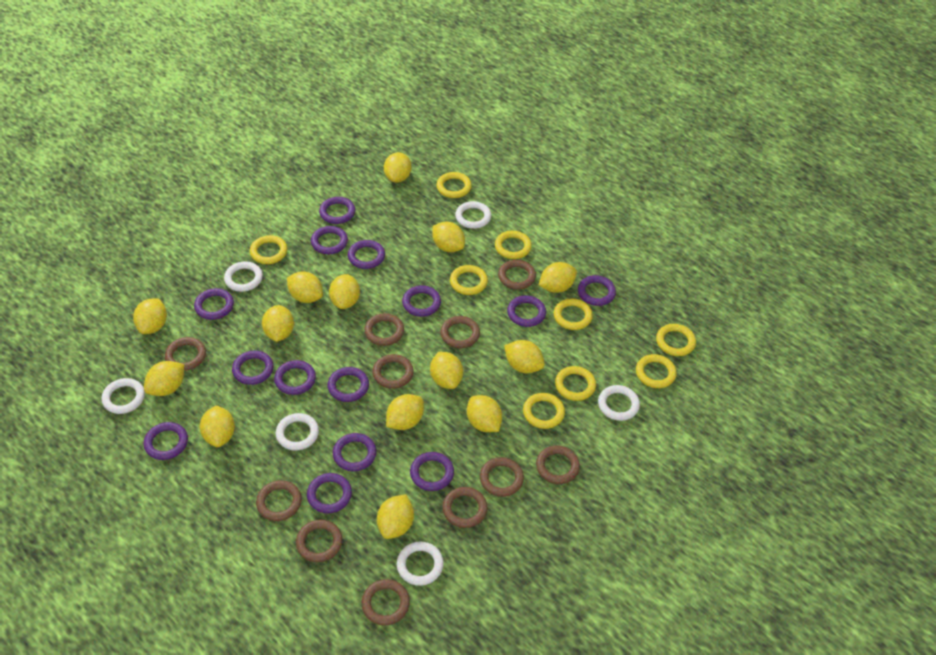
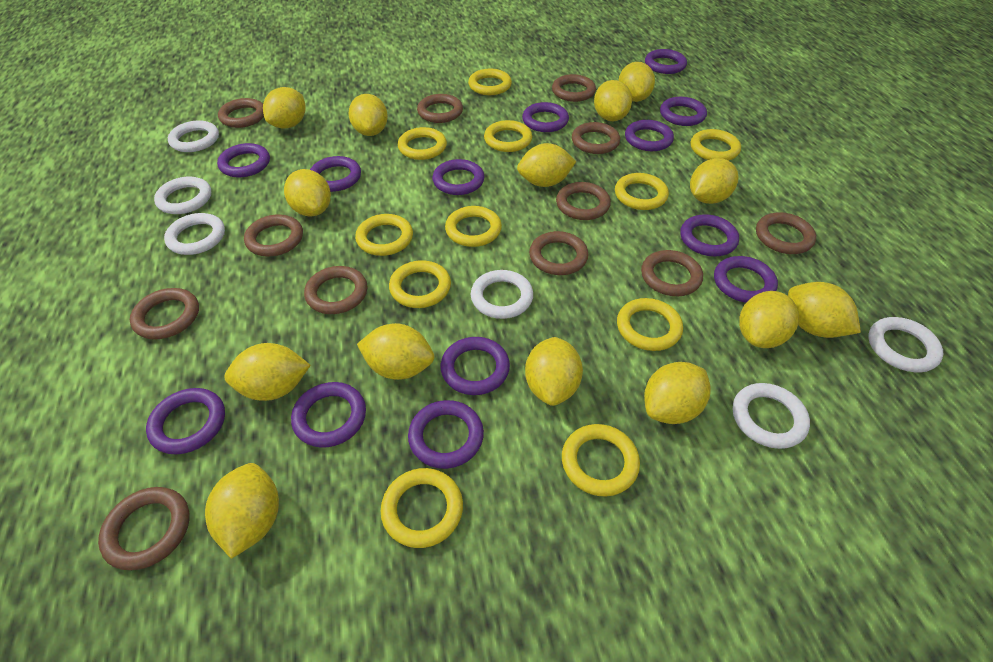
brown ring: 11 -> 12
purple ring: 14 -> 13
yellow ring: 9 -> 11

